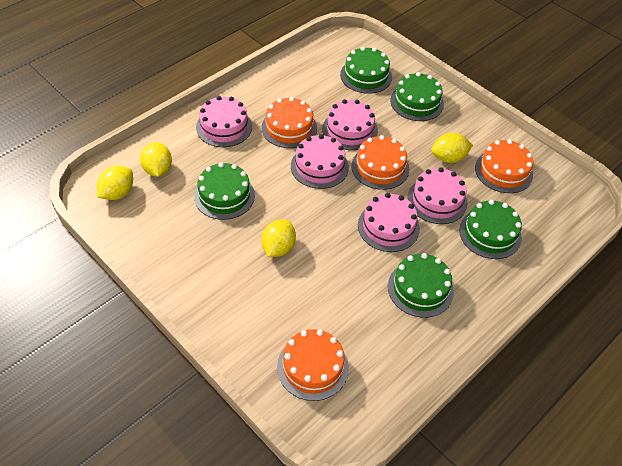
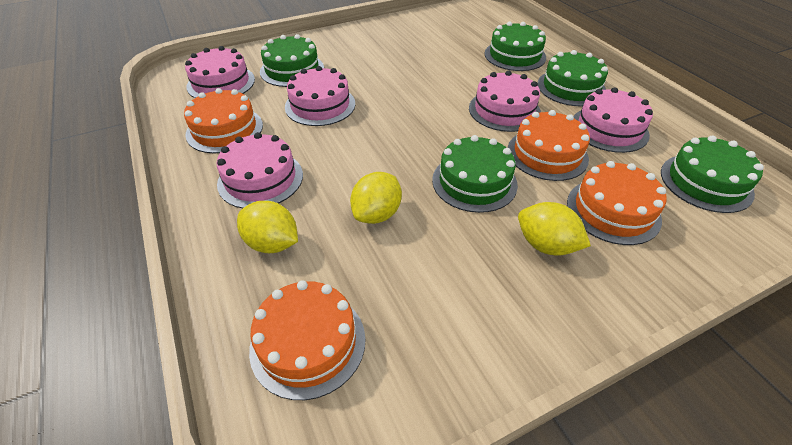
yellow lemon: 4 -> 3

